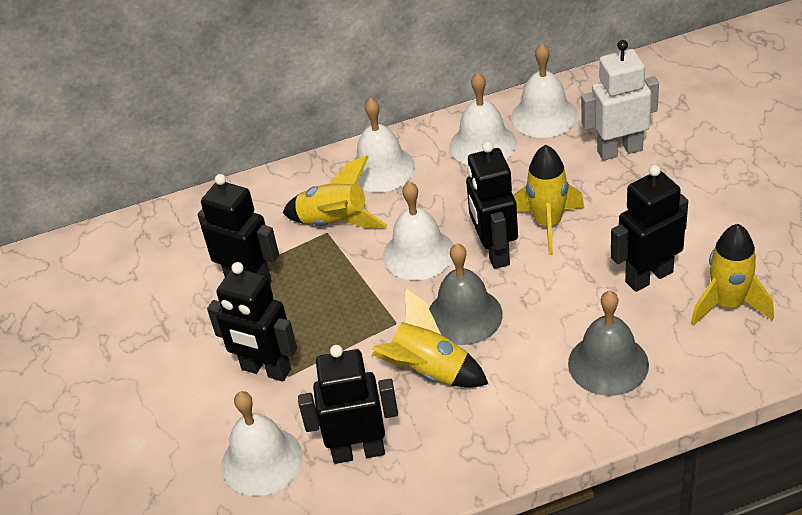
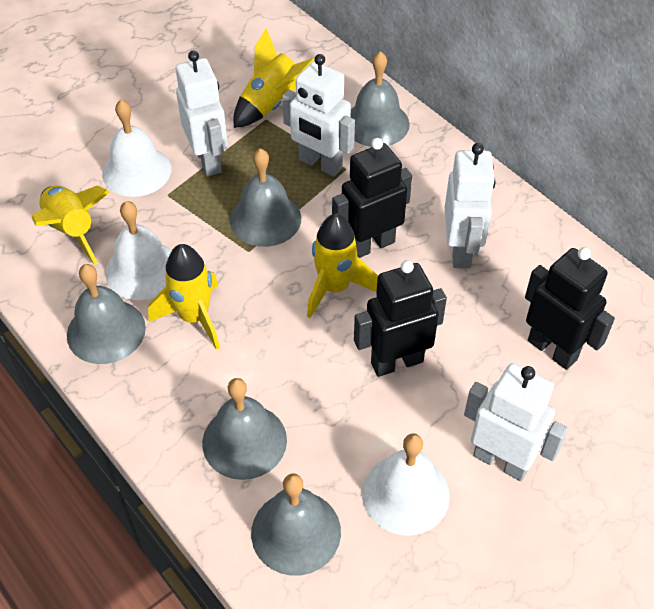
black robot: 5 -> 3
grey bell: 2 -> 5
white bell: 5 -> 3
white robot: 1 -> 4

